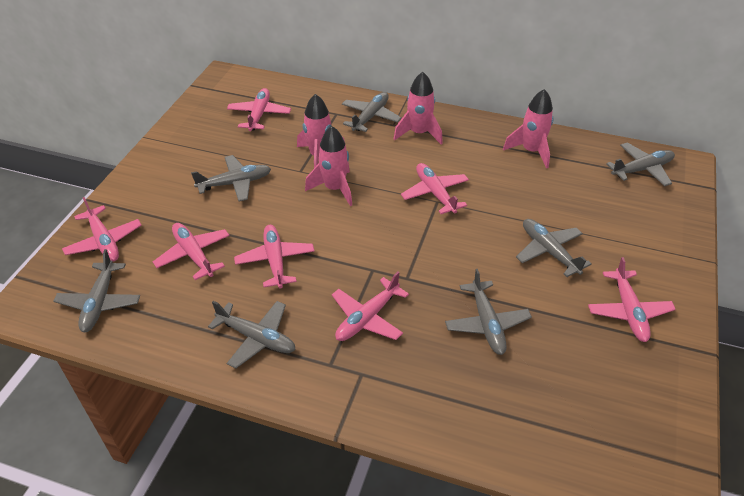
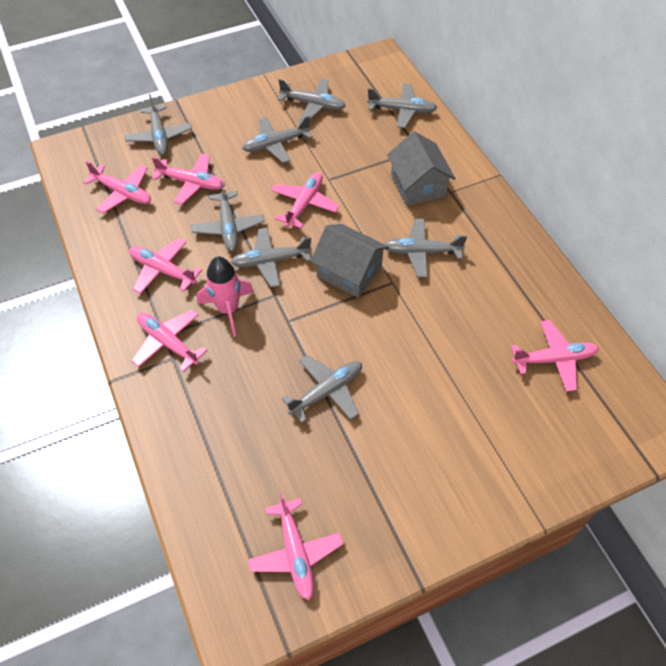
grey house: 0 -> 2
grey plane: 7 -> 8
pink rocket: 4 -> 1

